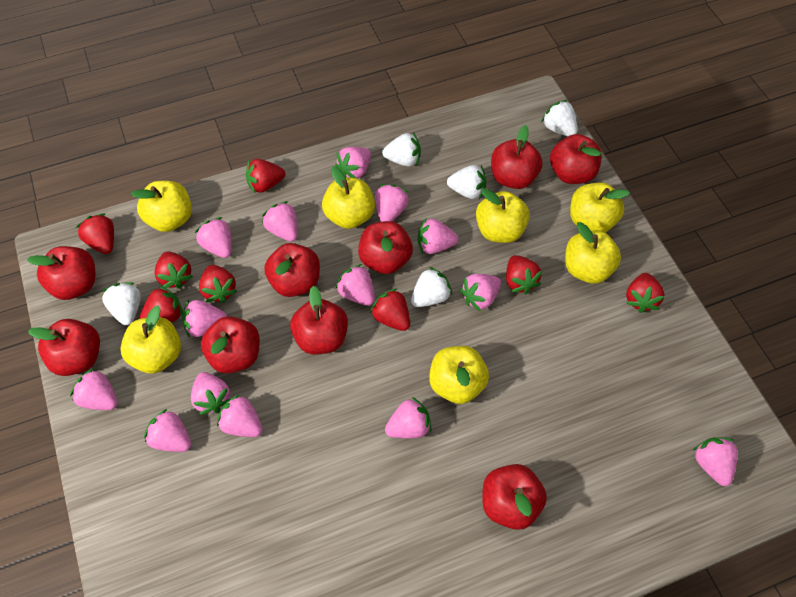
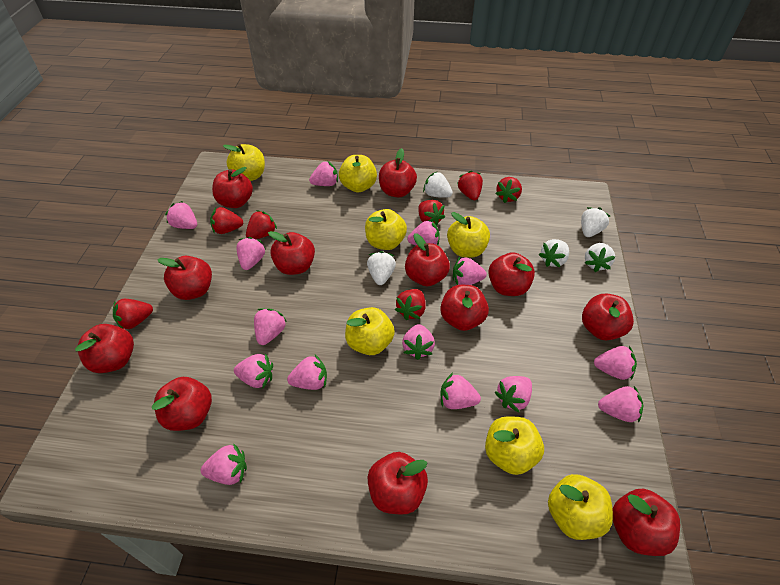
red apple: 9 -> 12
red strawberry: 8 -> 7

